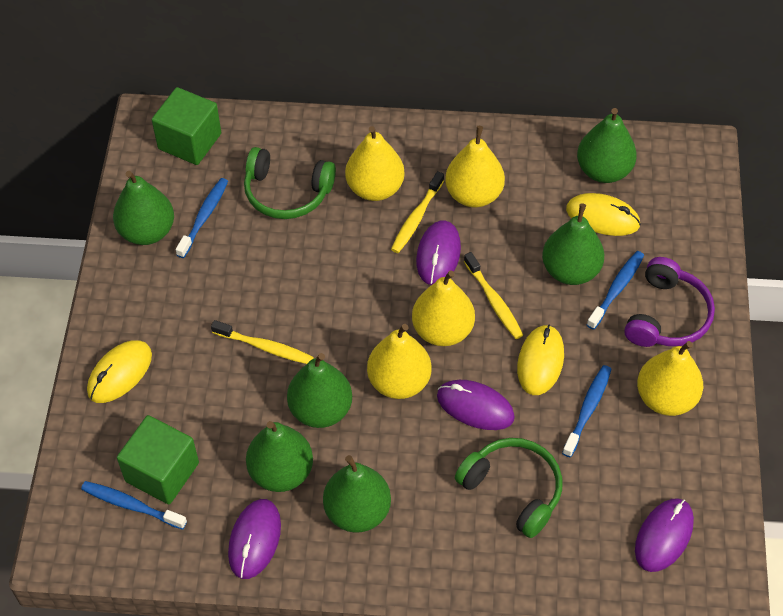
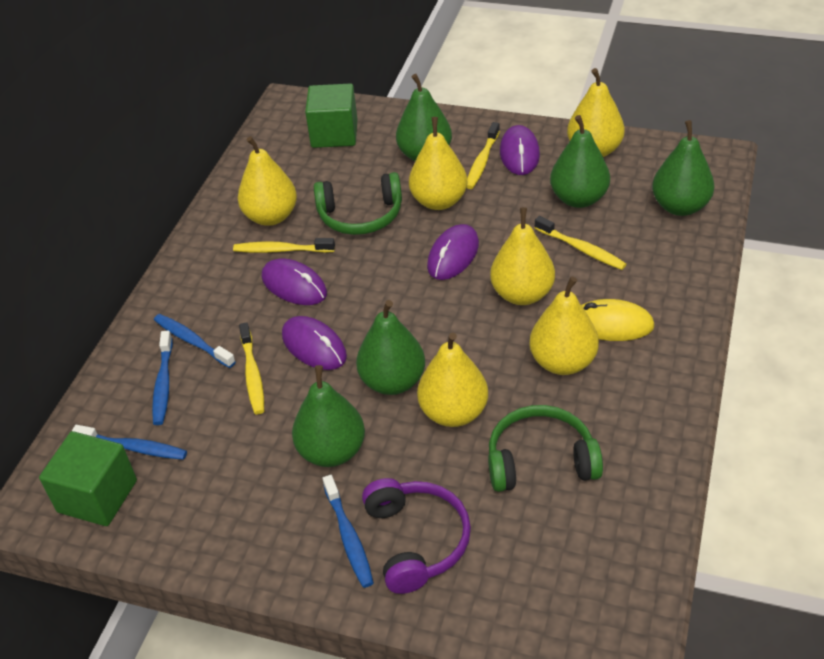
green pear: 6 -> 5
yellow mouse: 3 -> 1
yellow pear: 5 -> 6
yellow toothbrush: 3 -> 4

